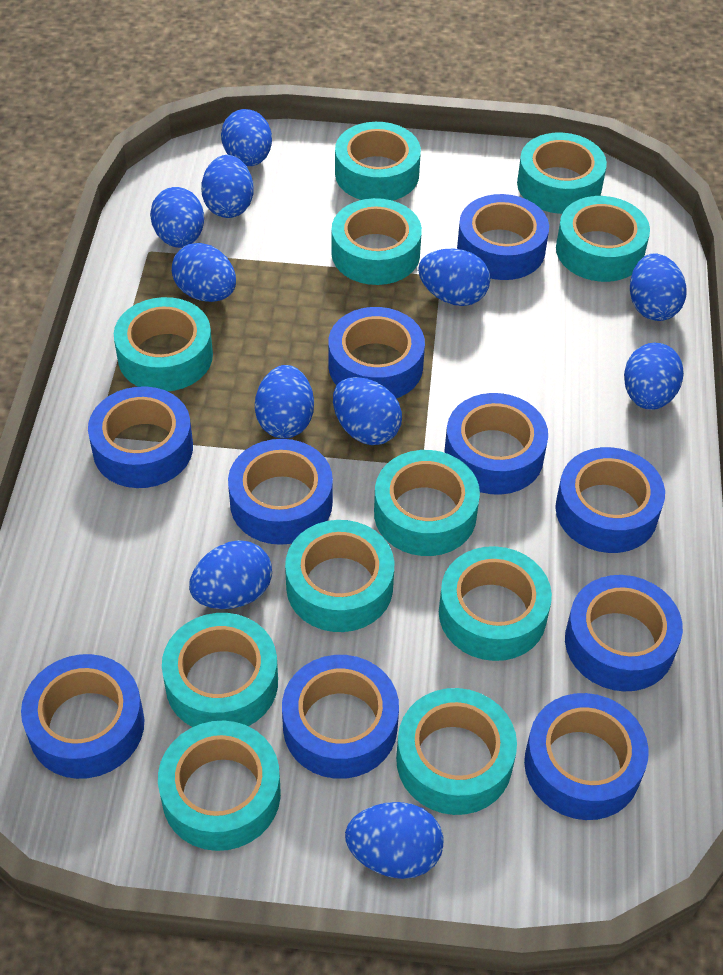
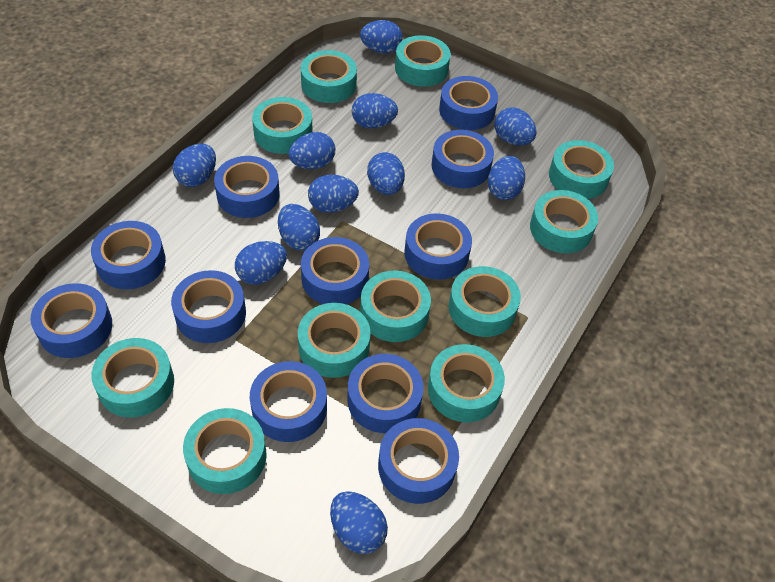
blue tape: 10 -> 11

